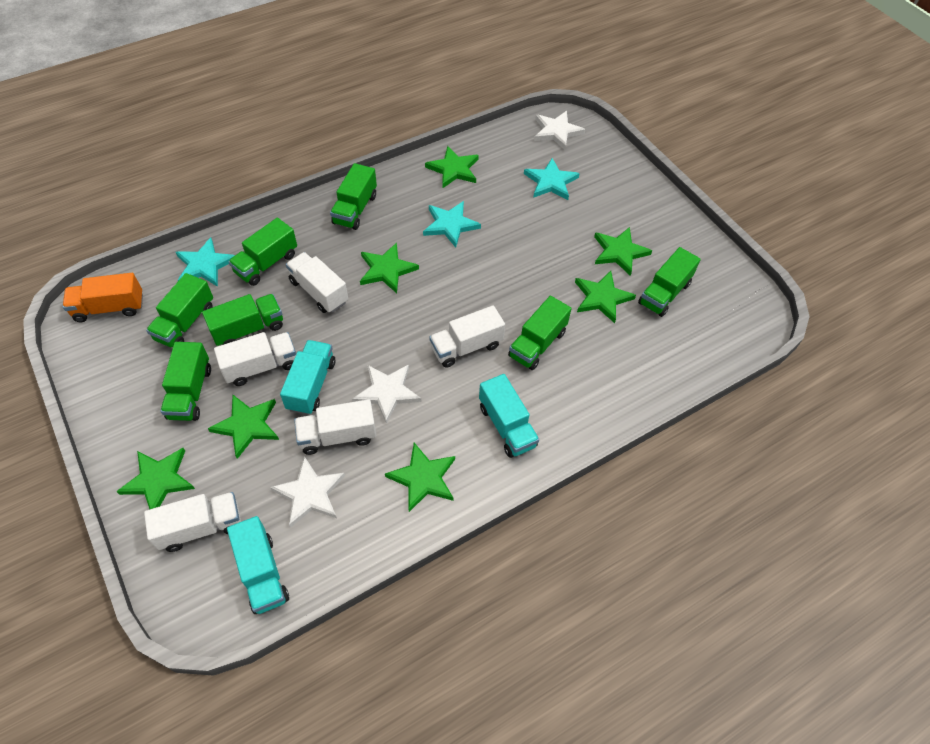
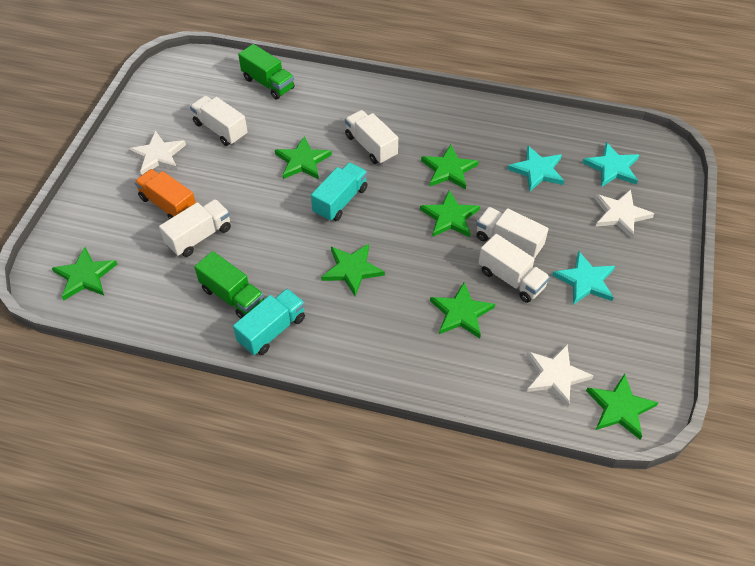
green truck: 7 -> 2
turquoise truck: 3 -> 2

